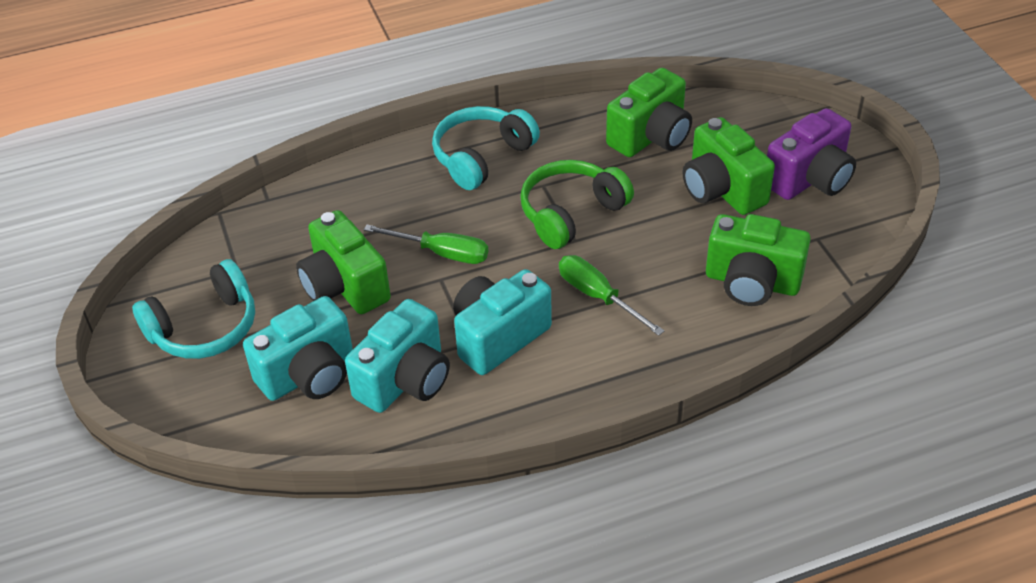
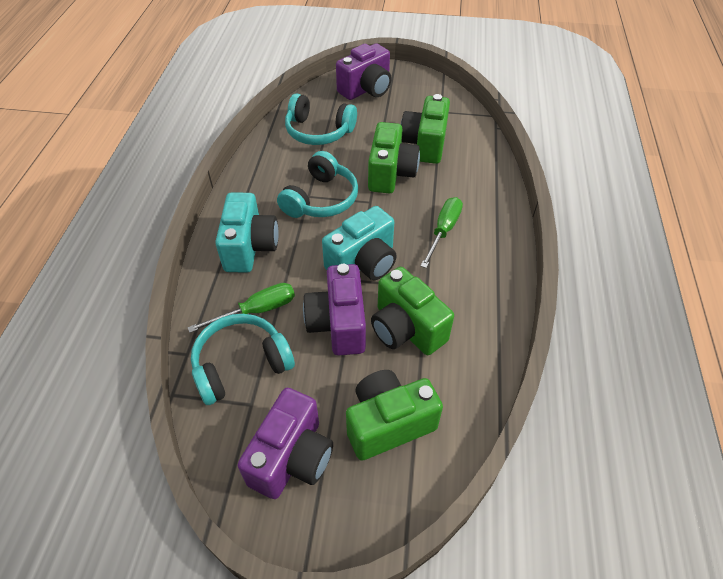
green headphones: 1 -> 0
purple camera: 1 -> 3
turquoise camera: 3 -> 2
turquoise headphones: 2 -> 3

